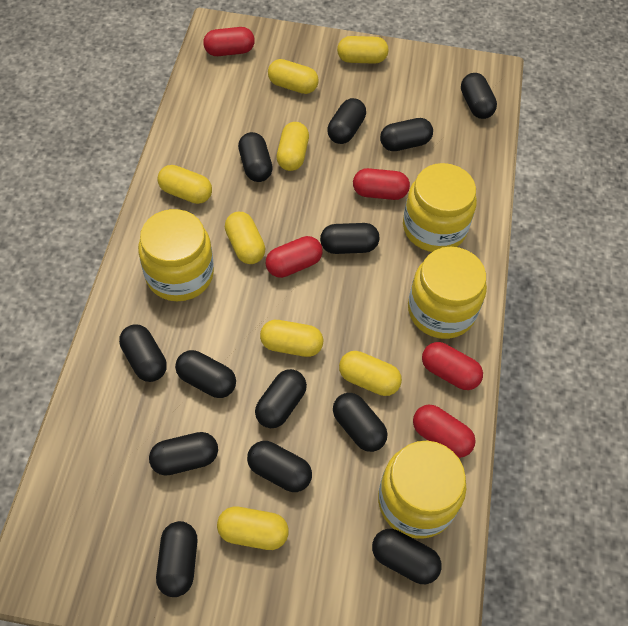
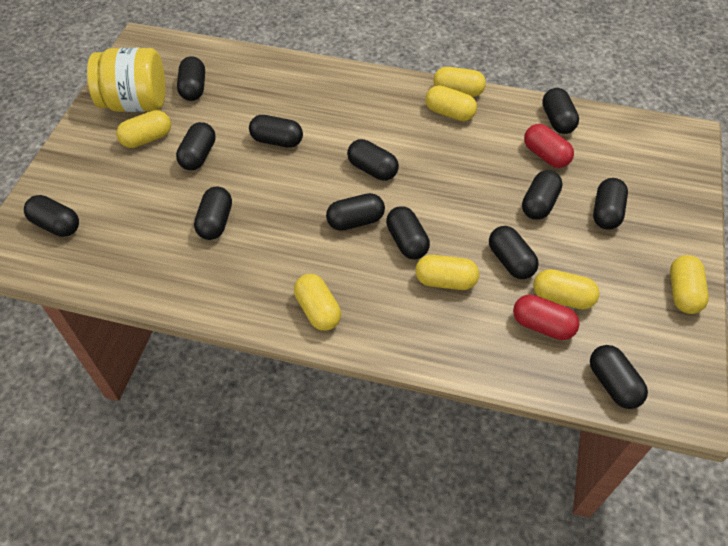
red capsule: 5 -> 2
yellow capsule: 8 -> 7
yellow jar: 4 -> 1

